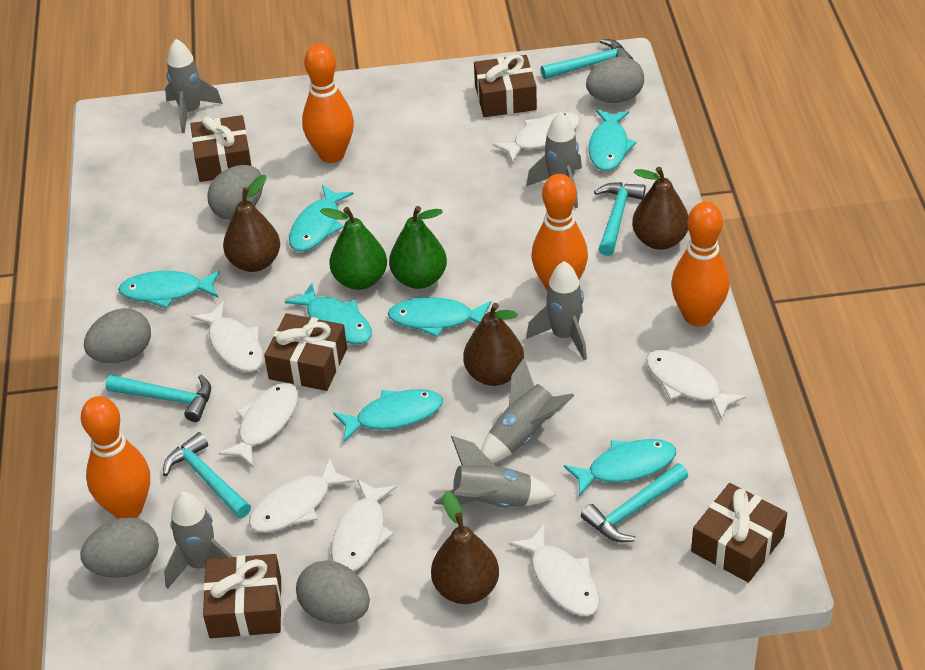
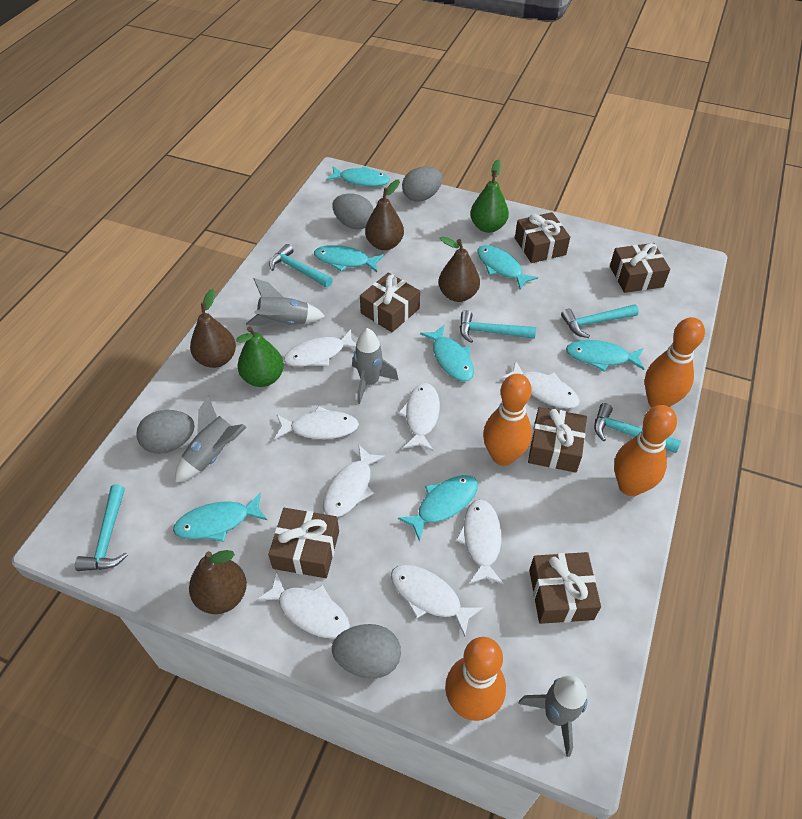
brown gift: 5 -> 6
grey egg: 5 -> 4
grey rocket: 6 -> 4
white fish: 7 -> 8

